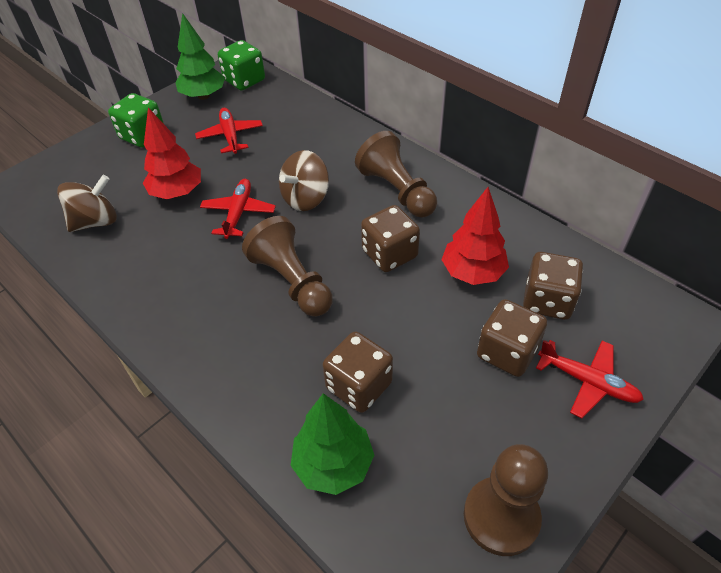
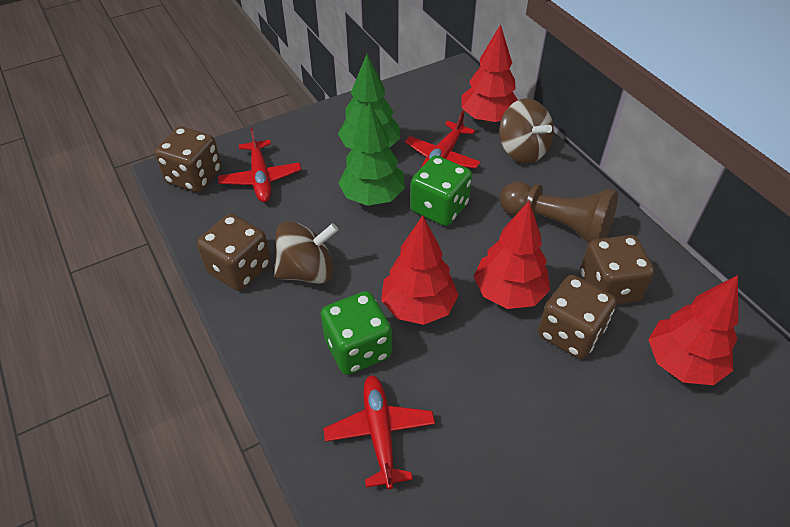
brown pawn: 3 -> 1
red tree: 2 -> 4

